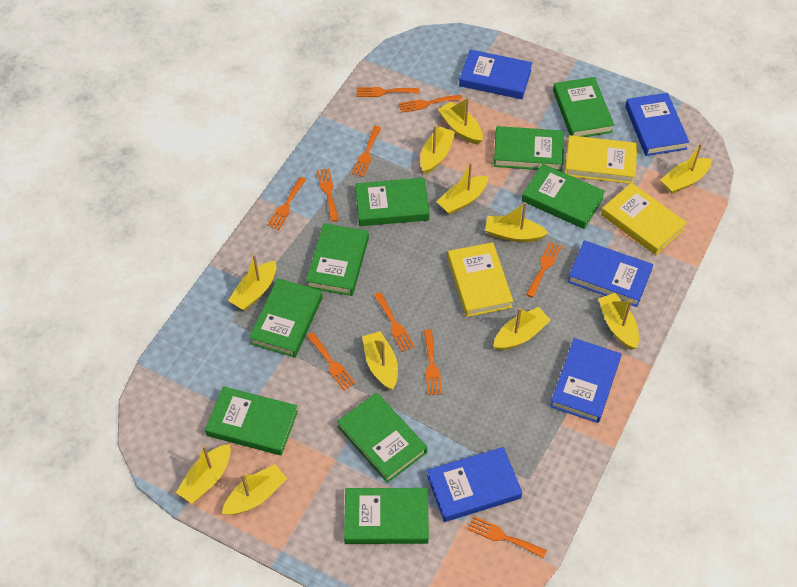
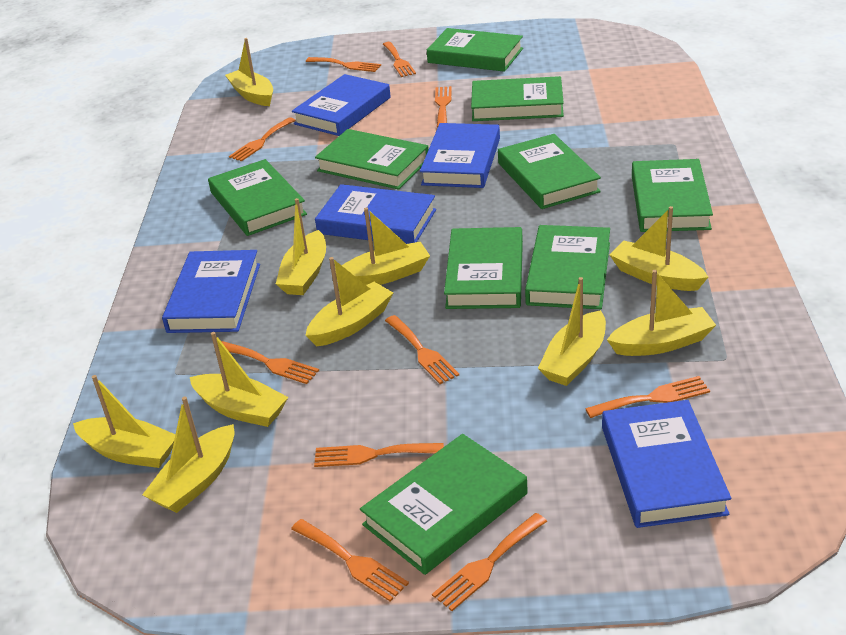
yellow boat: 11 -> 10
yellow book: 3 -> 0

